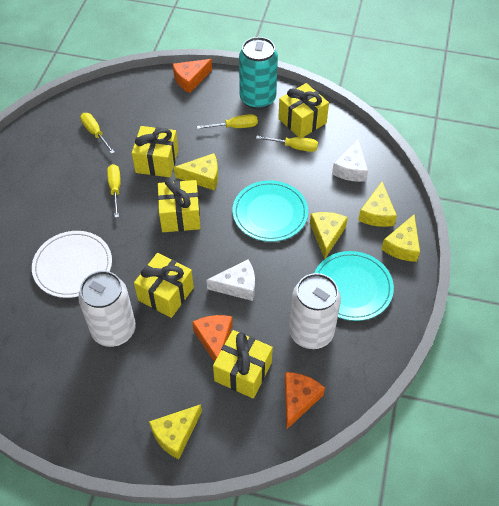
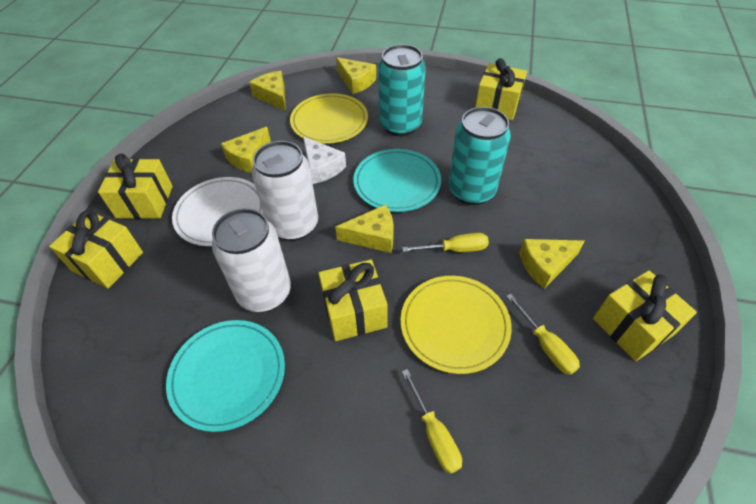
orange cheese: 3 -> 0
turquoise can: 1 -> 2
white cheese: 2 -> 1
yellow plate: 0 -> 2
yellow screwdriver: 4 -> 3

